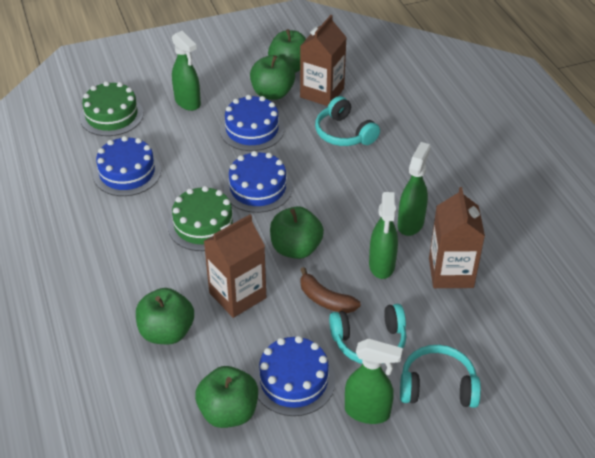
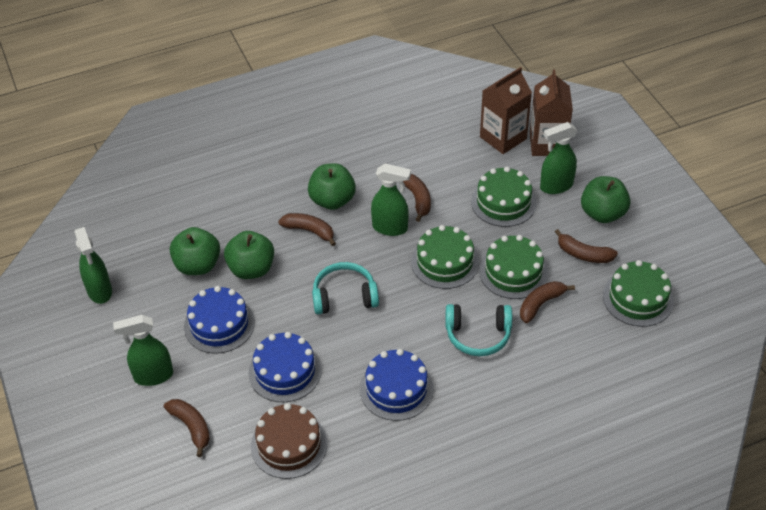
blue cake: 4 -> 3
brown banana: 1 -> 5
brown cake: 0 -> 1
brown carton: 3 -> 2
green apple: 5 -> 4
green cake: 2 -> 4
turquoise headphones: 3 -> 2

